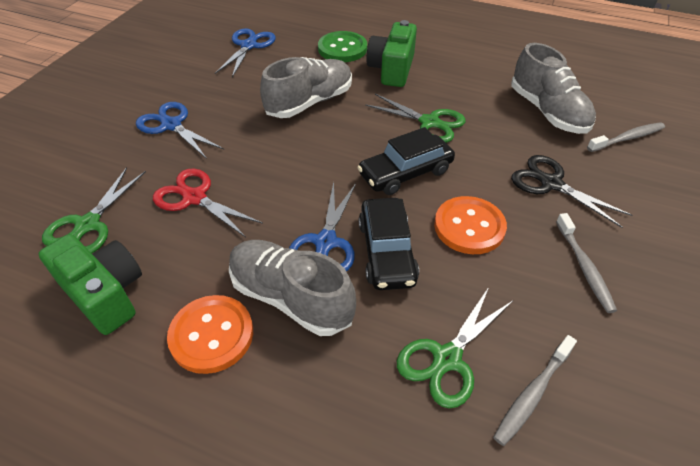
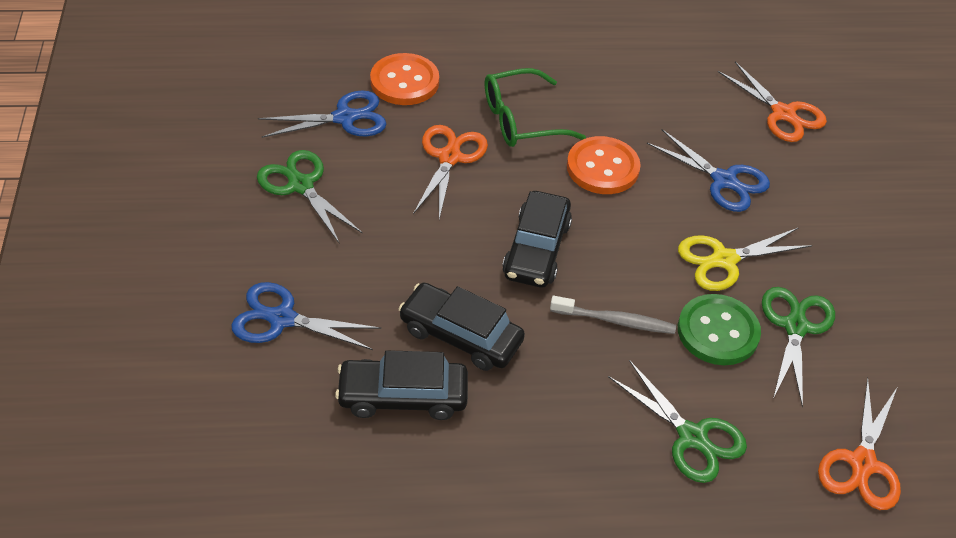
black car: 2 -> 3
black scissors: 1 -> 0
green camera: 2 -> 0
green glasses: 0 -> 1
grey shoe: 3 -> 0
grey toothbrush: 3 -> 1
orange scissors: 0 -> 3
red scissors: 1 -> 0
yellow scissors: 0 -> 1

